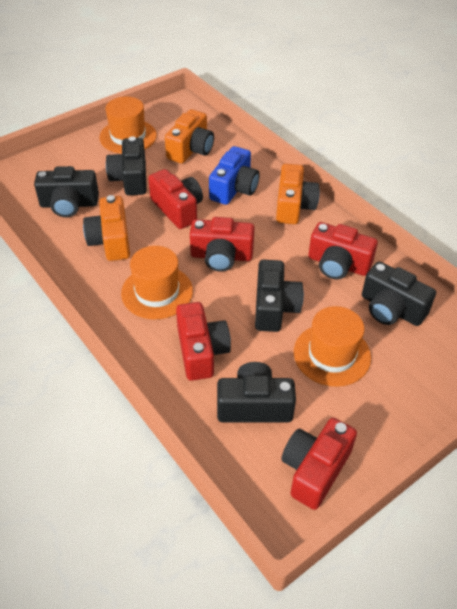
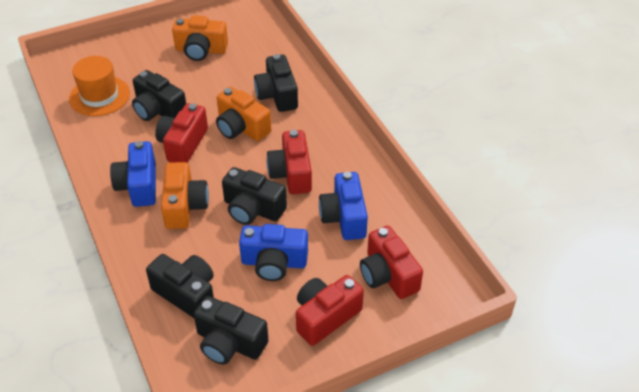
blue camera: 1 -> 3
orange hat: 3 -> 1
red camera: 5 -> 4

